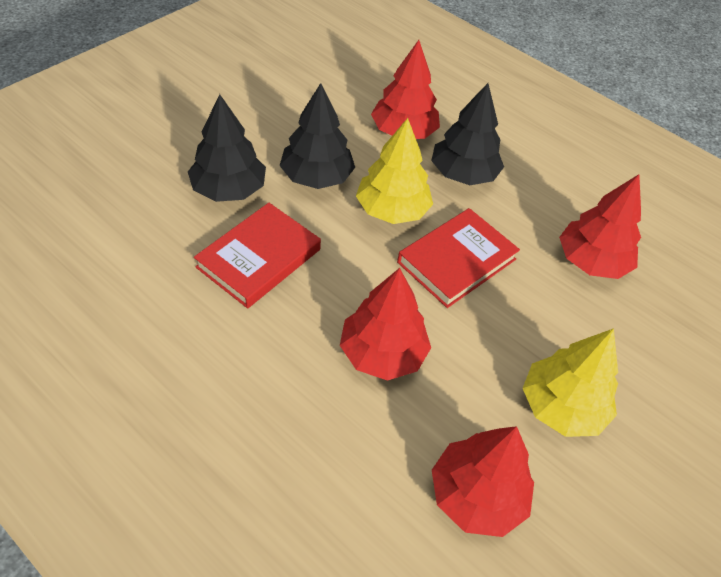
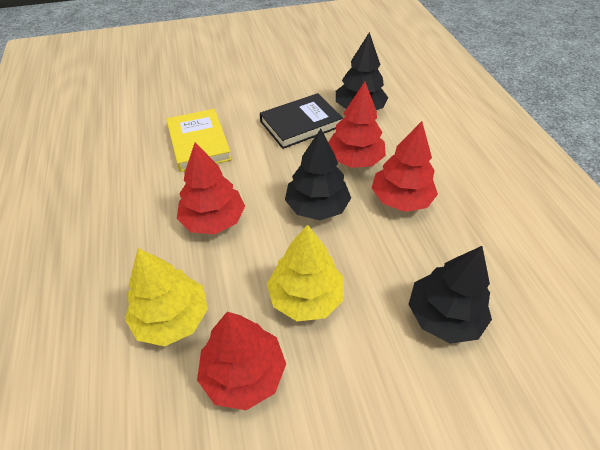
black book: 0 -> 1
red book: 2 -> 0
yellow book: 0 -> 1

